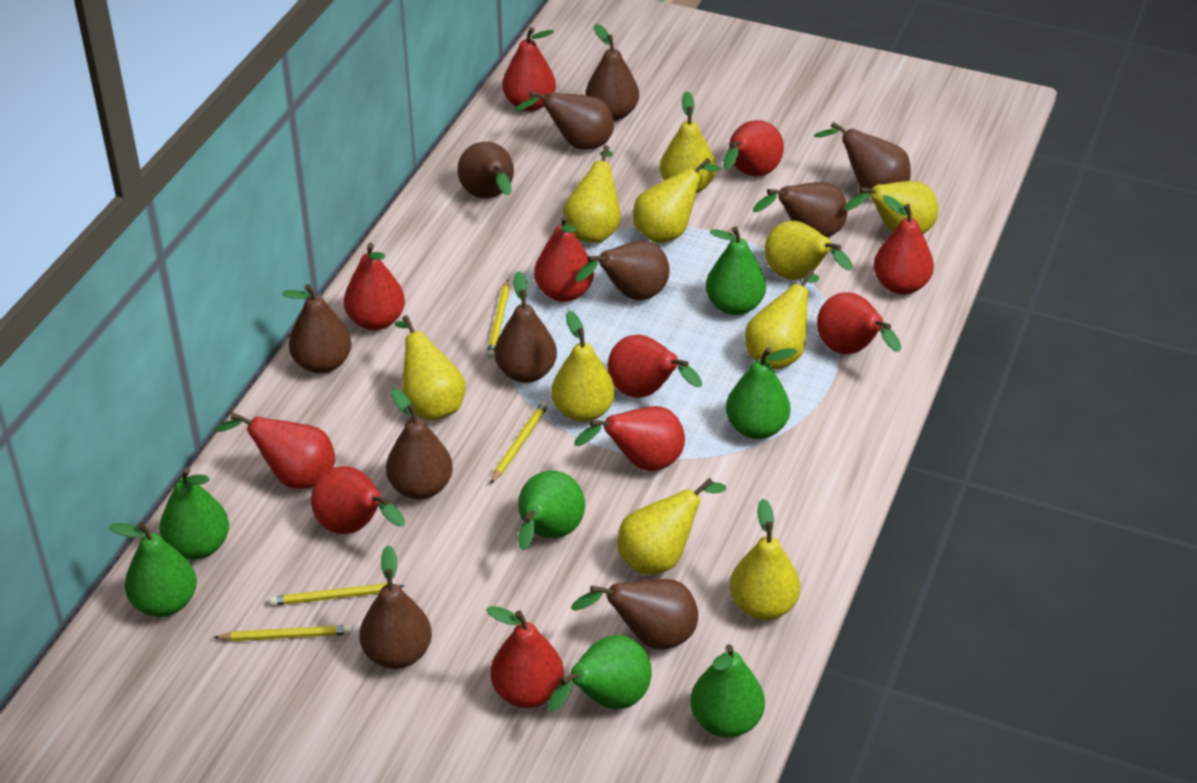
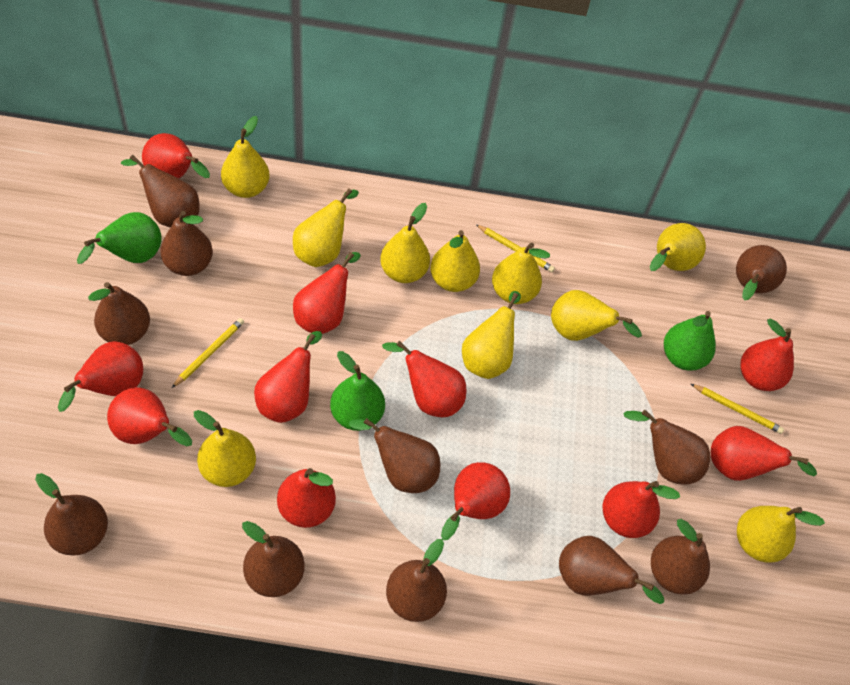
green pear: 7 -> 3
yellow pencil: 4 -> 3

